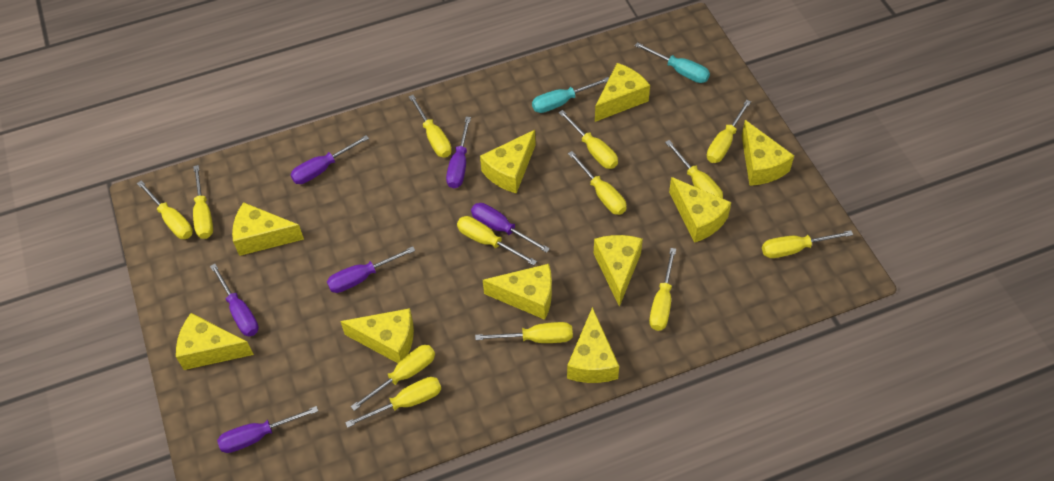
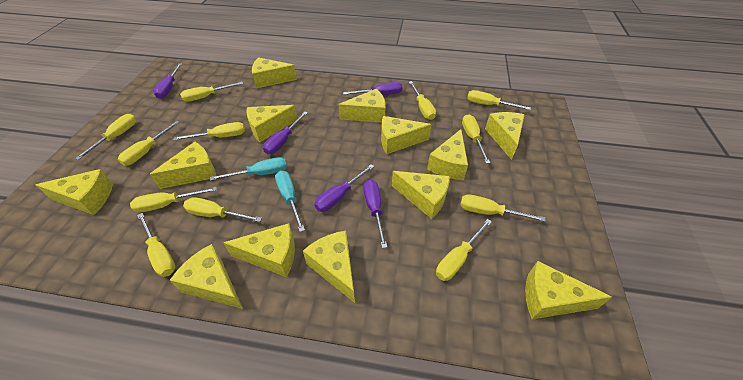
purple screwdriver: 6 -> 5
yellow cheese: 10 -> 13
yellow screwdriver: 13 -> 12

